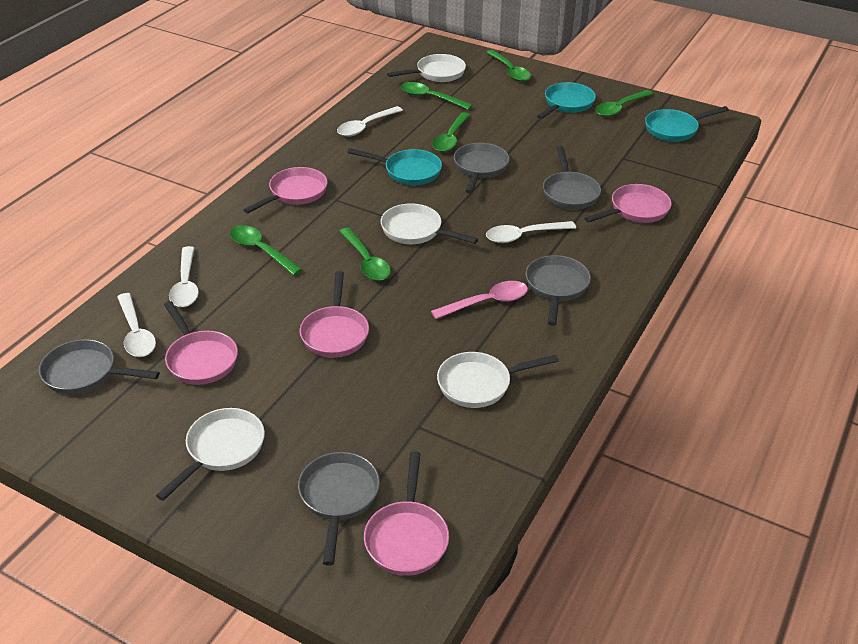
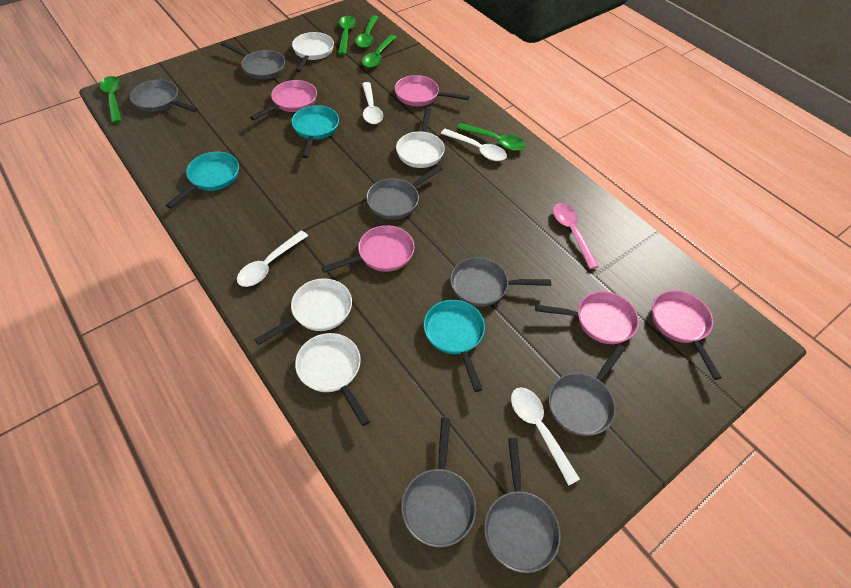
green spoon: 6 -> 5
grey pan: 5 -> 7

